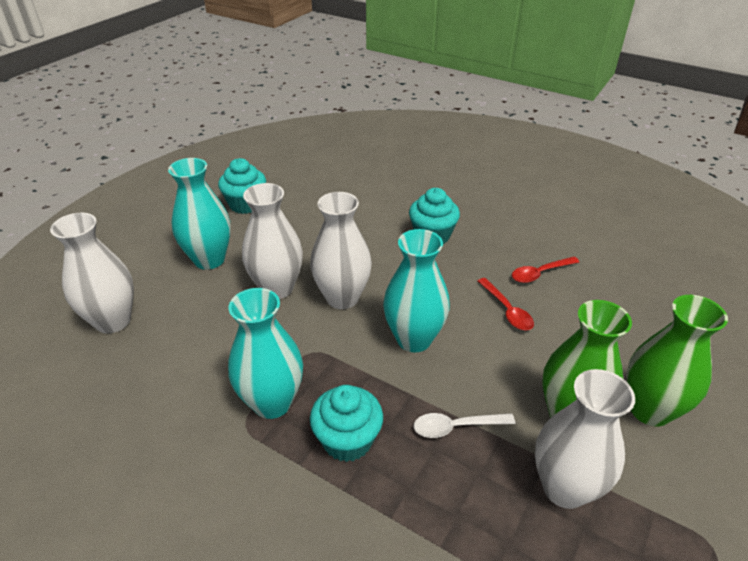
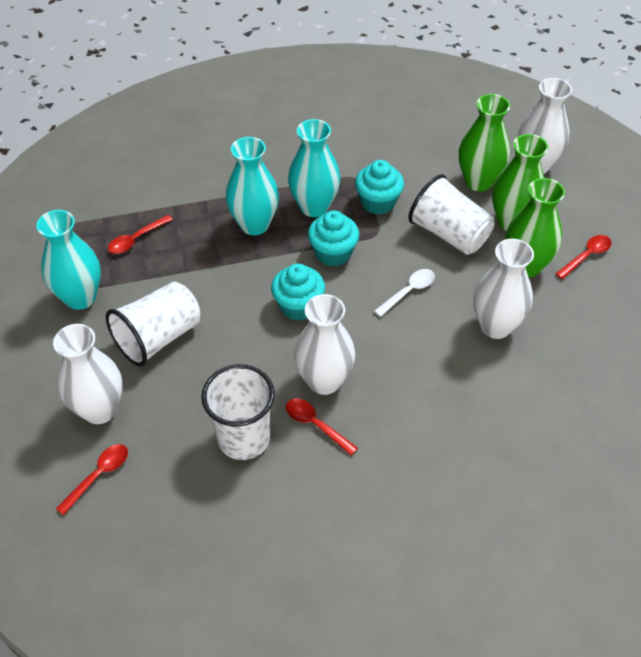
green vase: 2 -> 3
red spoon: 2 -> 4
white cup: 0 -> 3

